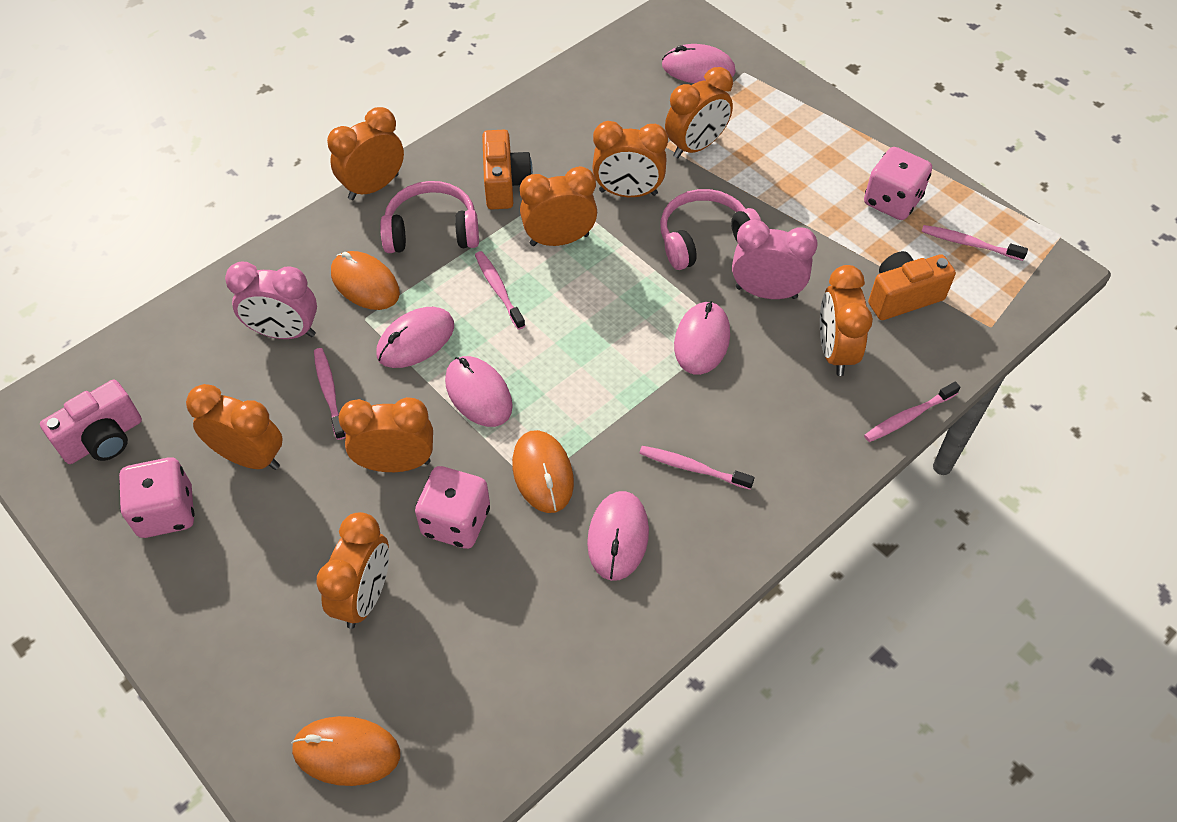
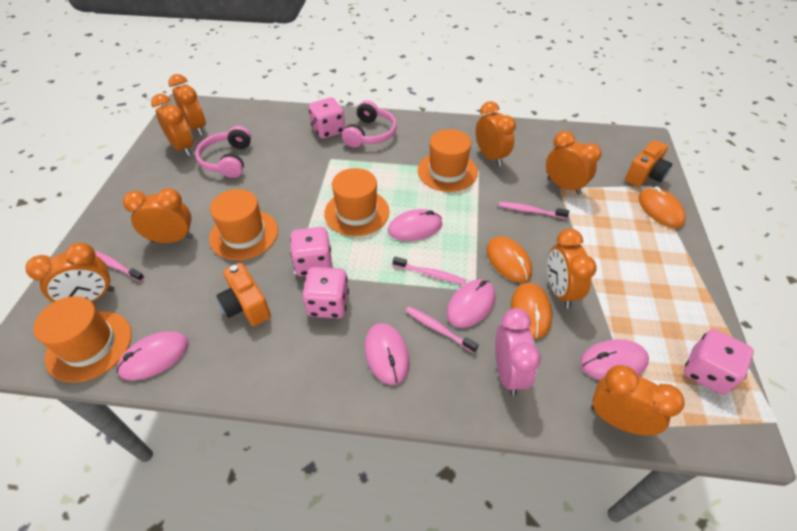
orange hat: 0 -> 4
pink camera: 1 -> 0
pink clock: 2 -> 1
pink dice: 3 -> 4
pink toothbrush: 5 -> 4

